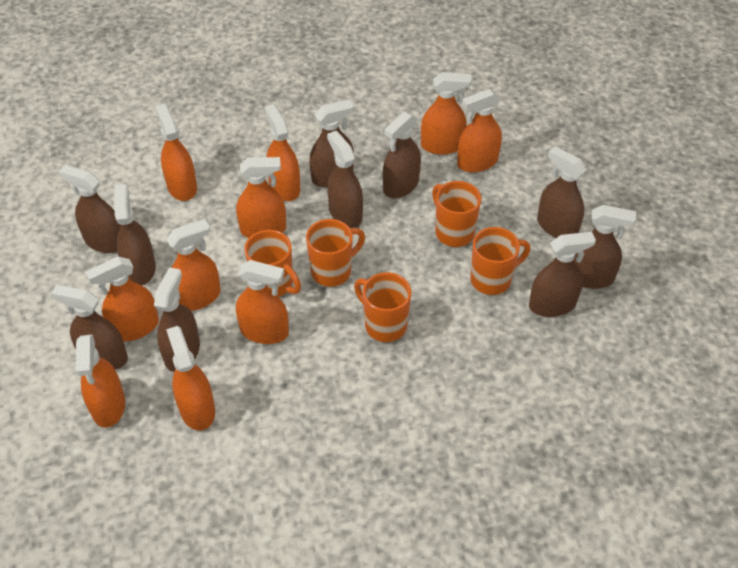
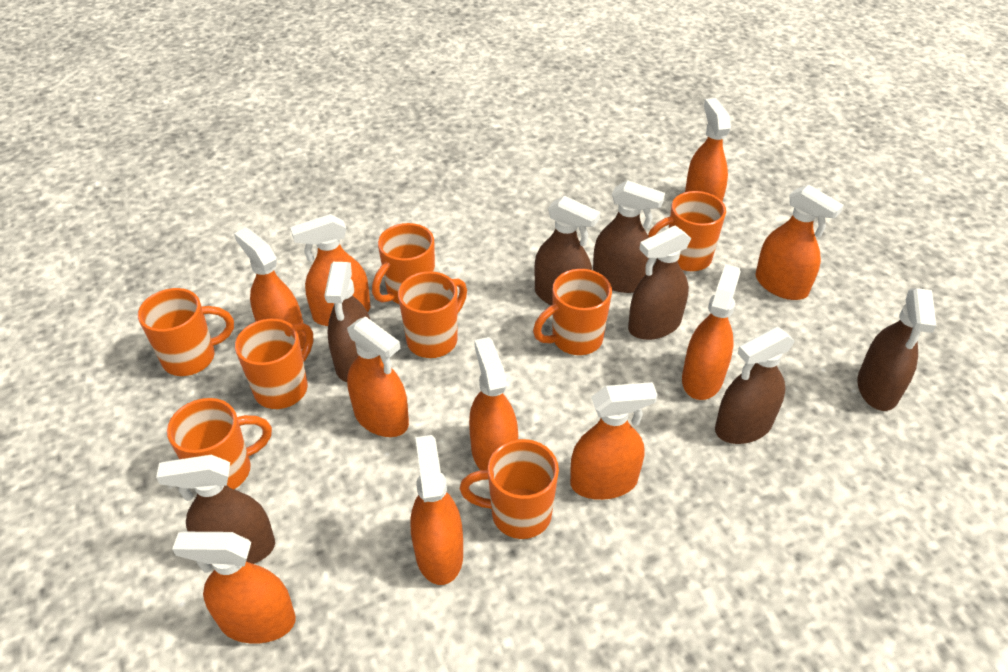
brown spray bottle: 10 -> 7
orange mug: 5 -> 8

